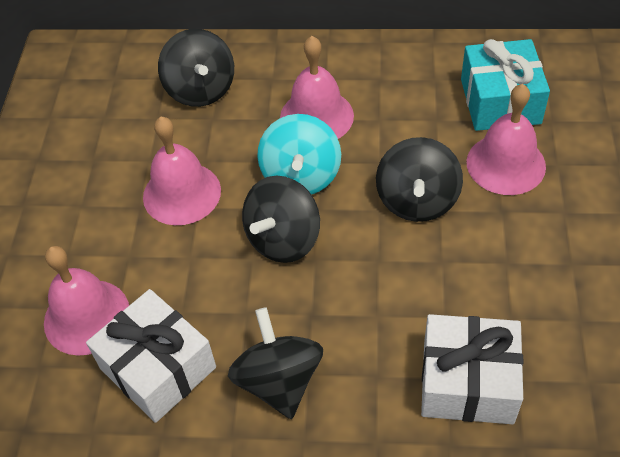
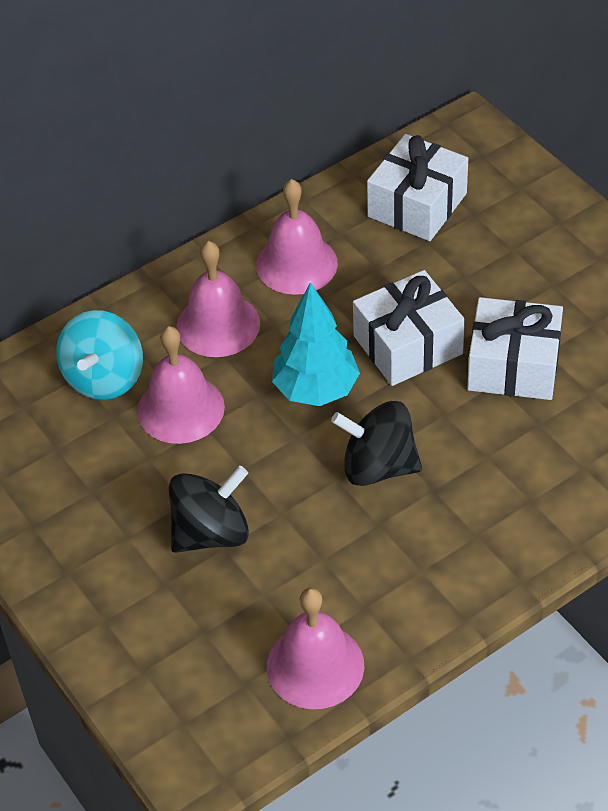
black spinning top: 4 -> 2
turquoise gift: 1 -> 0
turquoise tree: 0 -> 1
white gift: 2 -> 3

